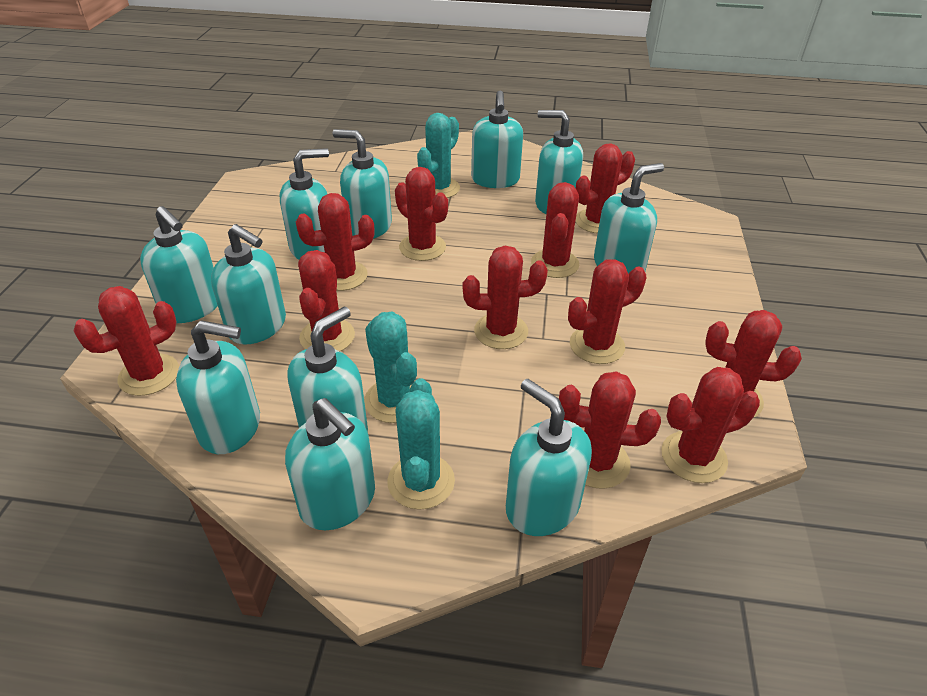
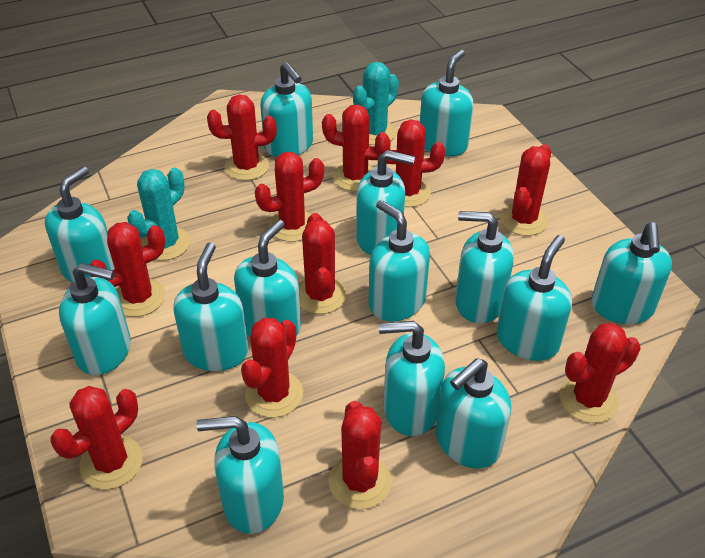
turquoise cactus: 3 -> 2
turquoise soap dispenser: 11 -> 14

